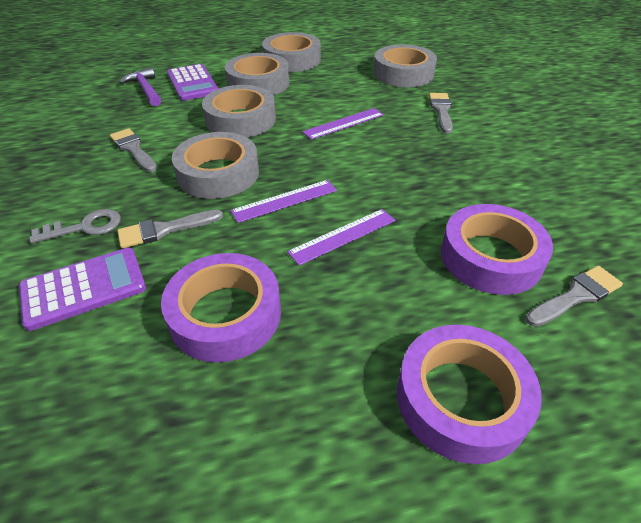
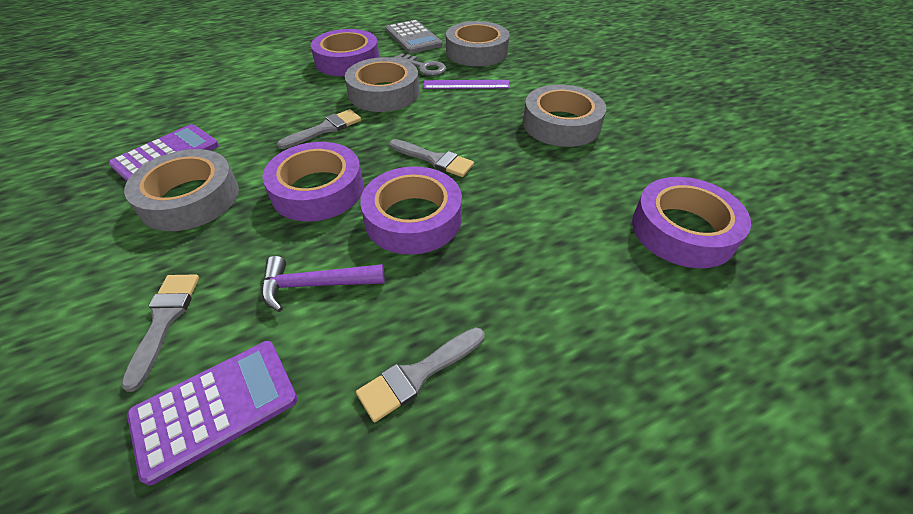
grey calculator: 0 -> 1
grey tape: 5 -> 4
purple ruler: 3 -> 1
purple tape: 3 -> 4

